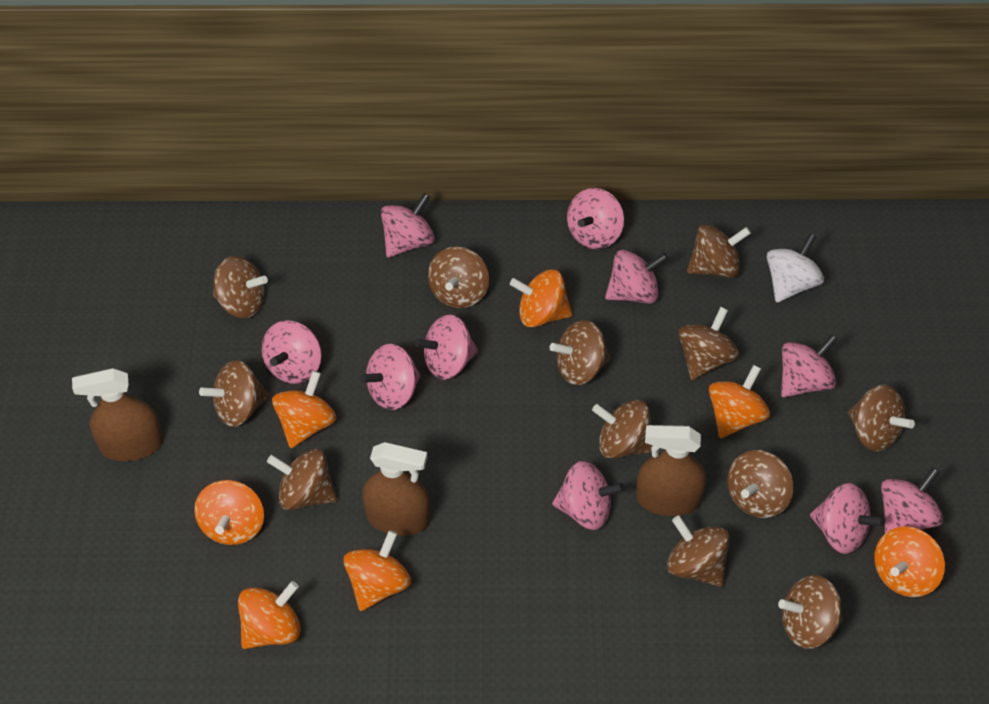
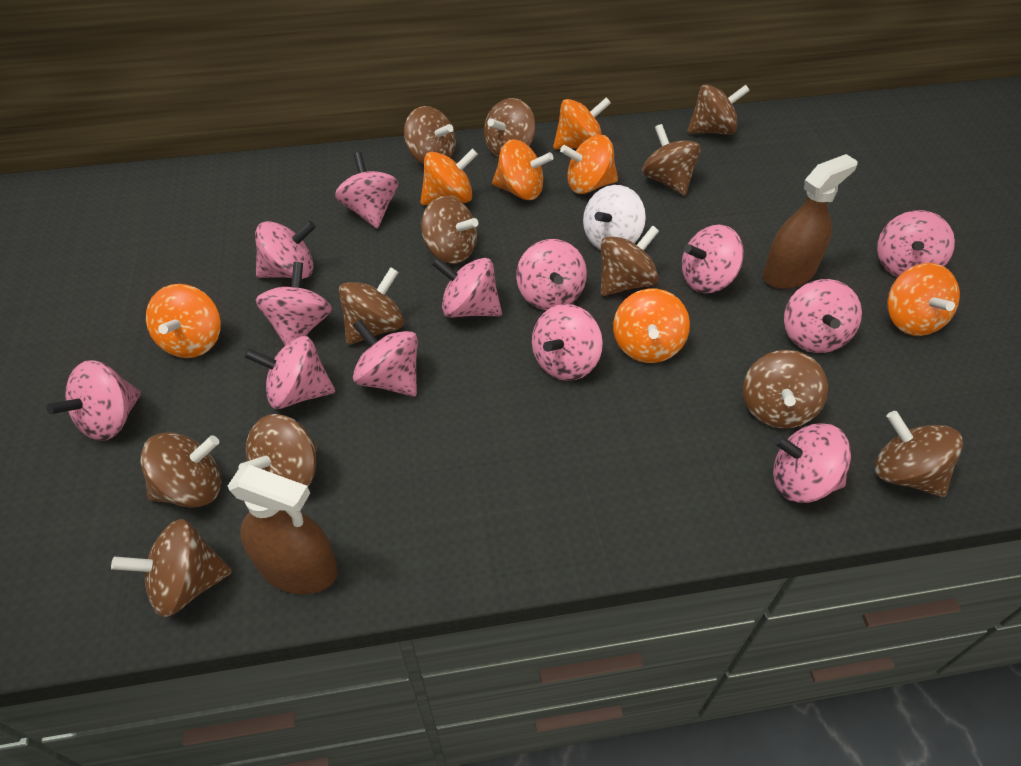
brown spray bottle: 3 -> 2
pink spinning top: 10 -> 13

